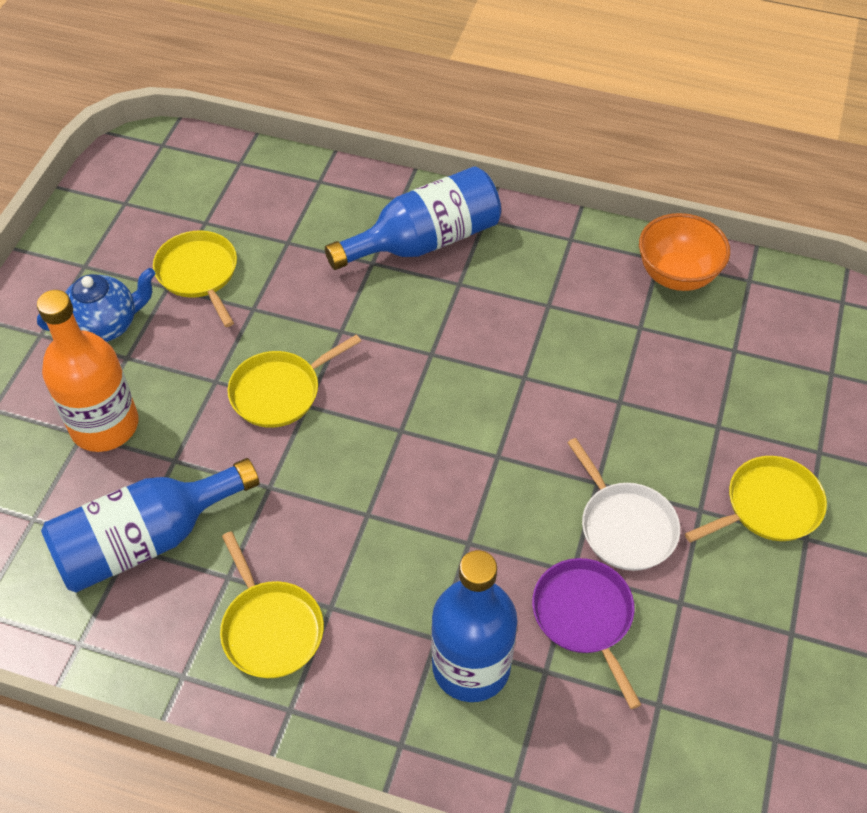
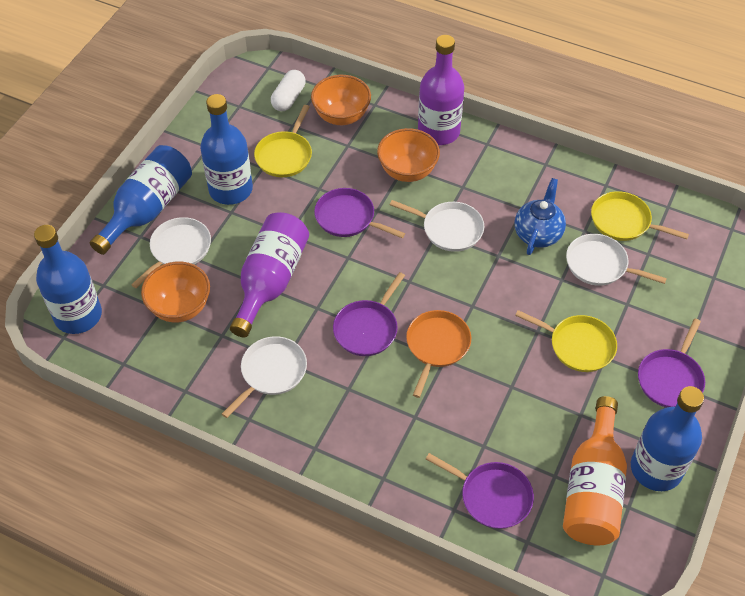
blue bottle: 3 -> 4
orange bowl: 1 -> 3
orange pan: 0 -> 1
purple bottle: 0 -> 2
purple pan: 1 -> 4
white capsule: 0 -> 1
white pan: 1 -> 4
yellow pan: 4 -> 3

